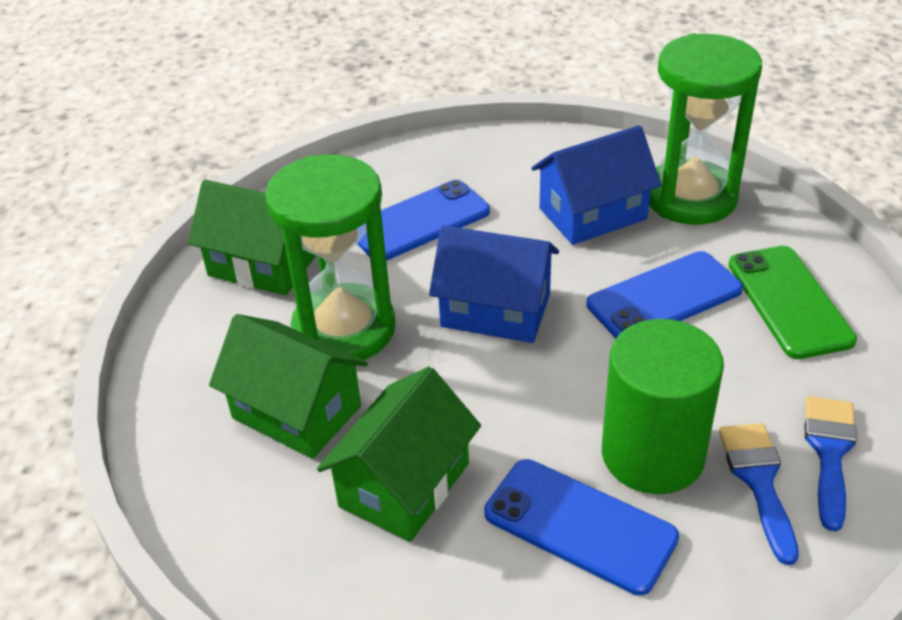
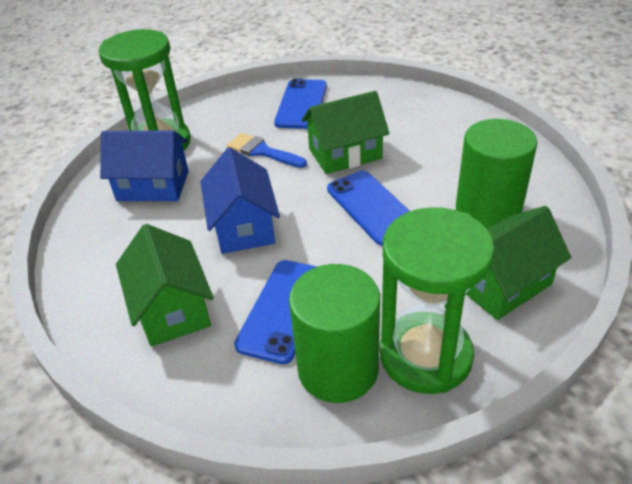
blue brush: 2 -> 1
green cylinder: 1 -> 2
green phone: 1 -> 0

